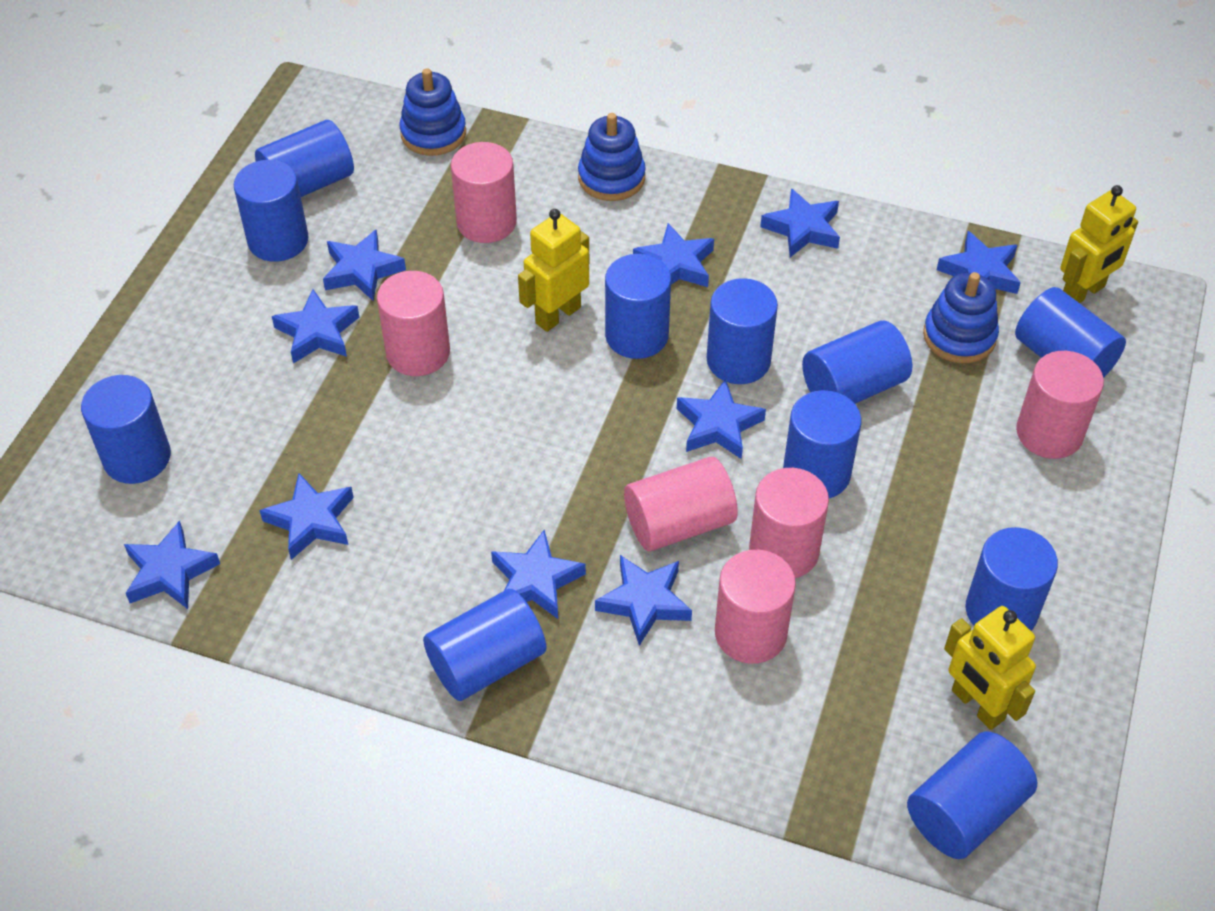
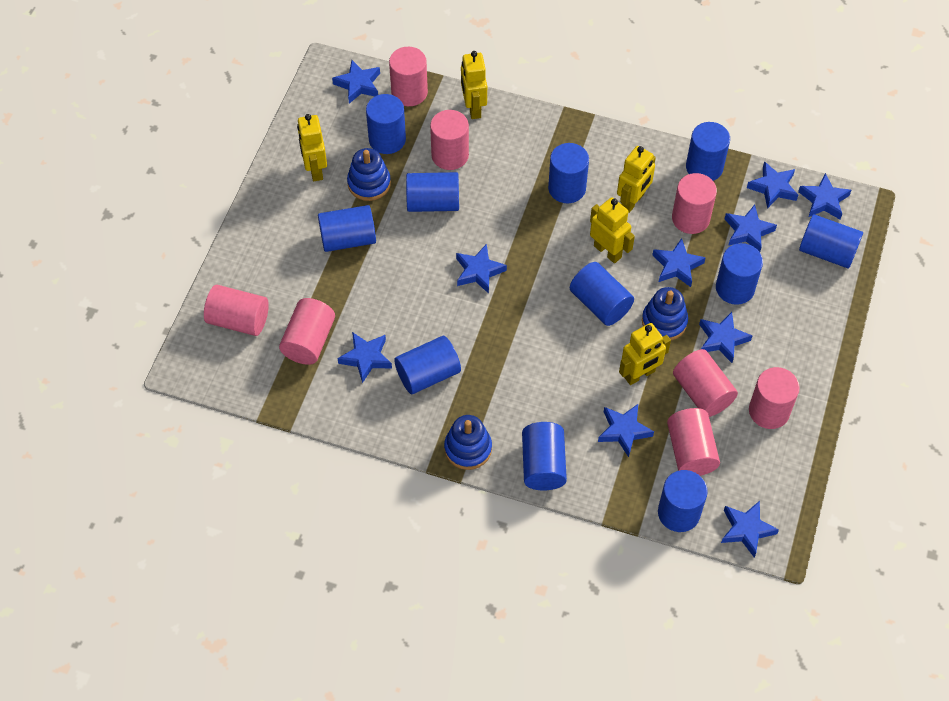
pink cylinder: 6 -> 8
yellow robot: 3 -> 5

